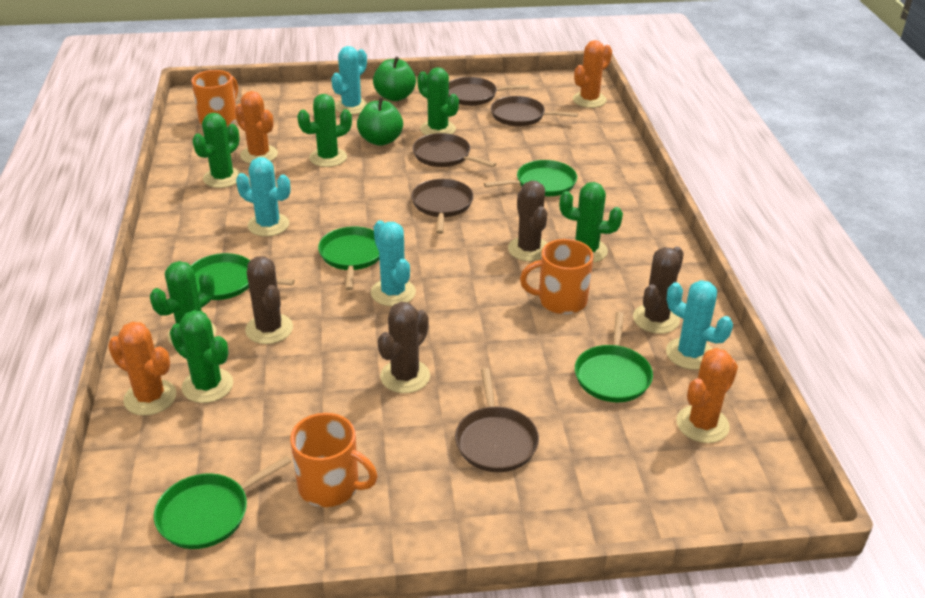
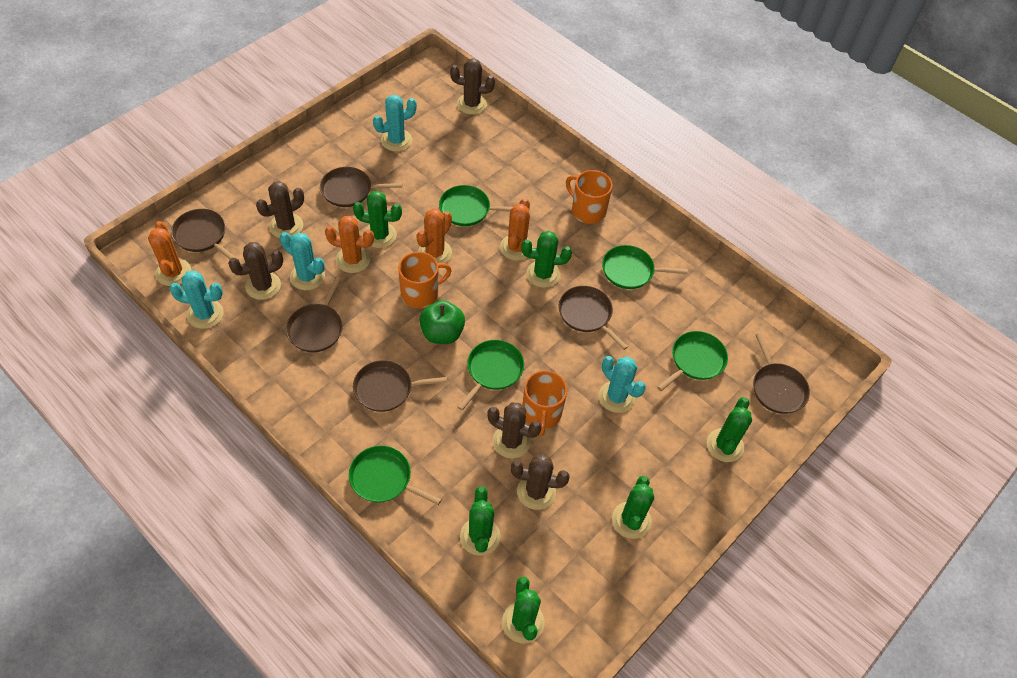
brown cactus: 4 -> 5
brown pan: 5 -> 6
green apple: 2 -> 1

